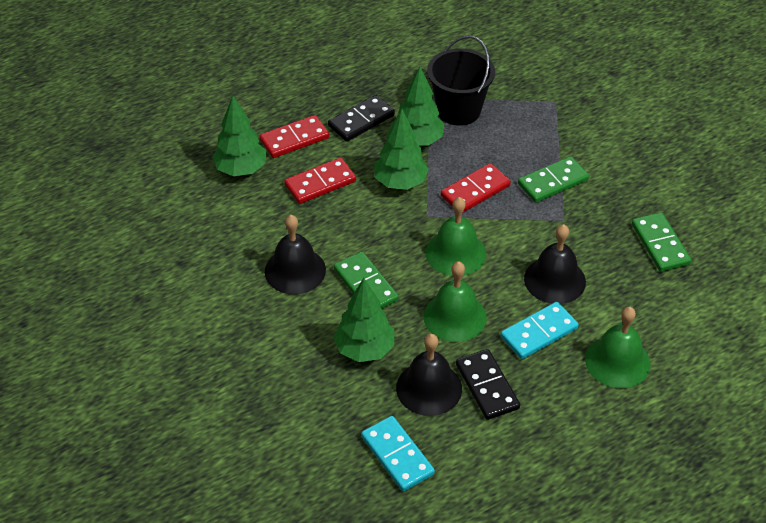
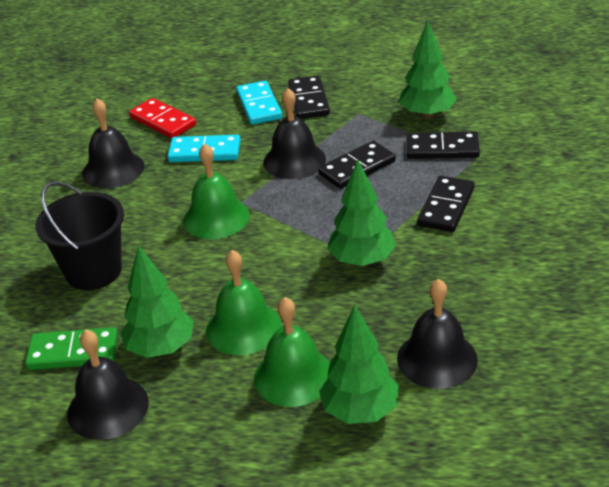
black bell: 3 -> 4
black domino: 2 -> 4
green domino: 3 -> 1
red domino: 3 -> 1

